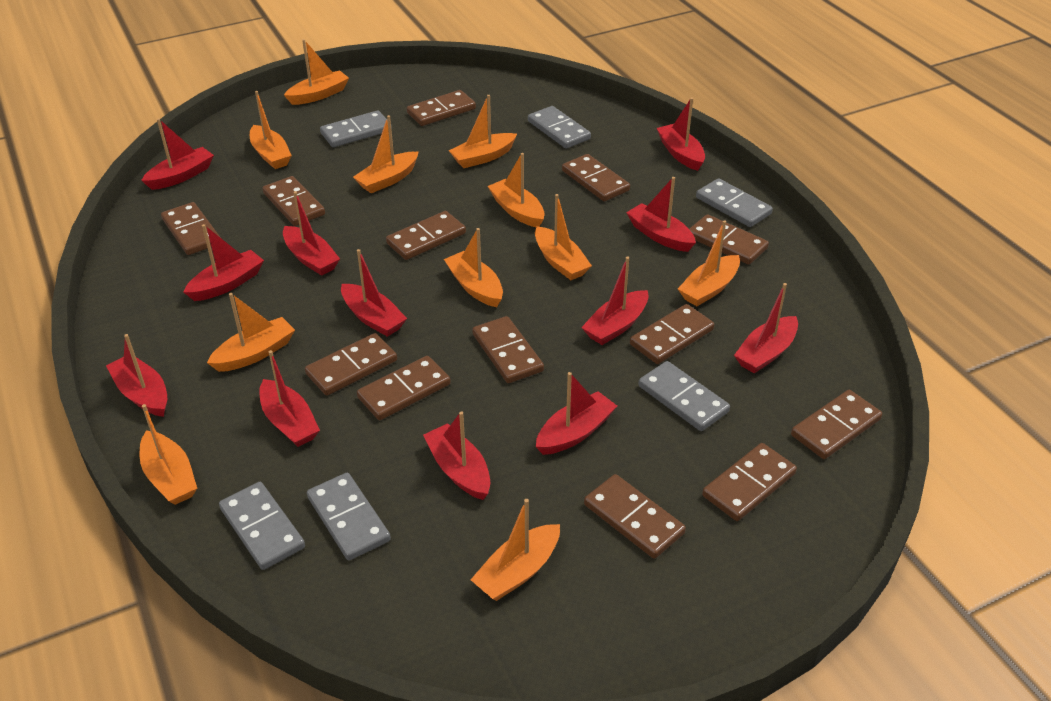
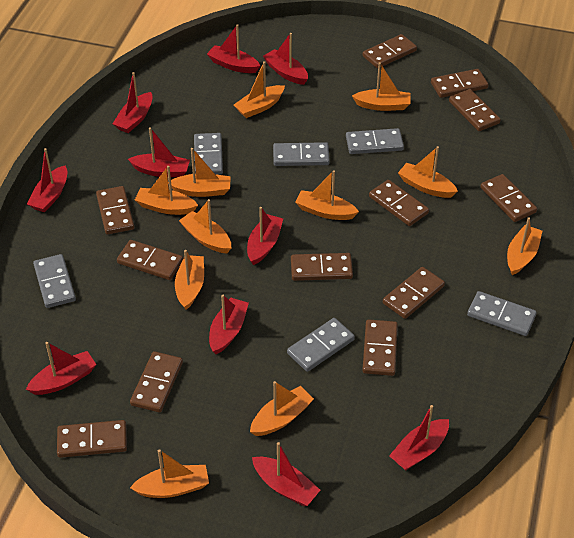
brown domino: 13 -> 12
red boat: 12 -> 10

